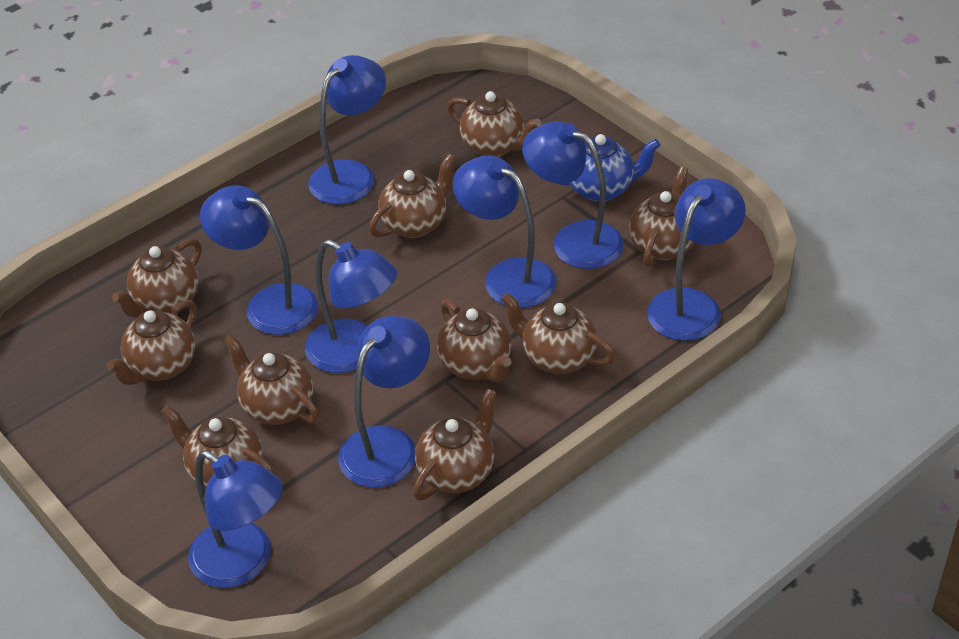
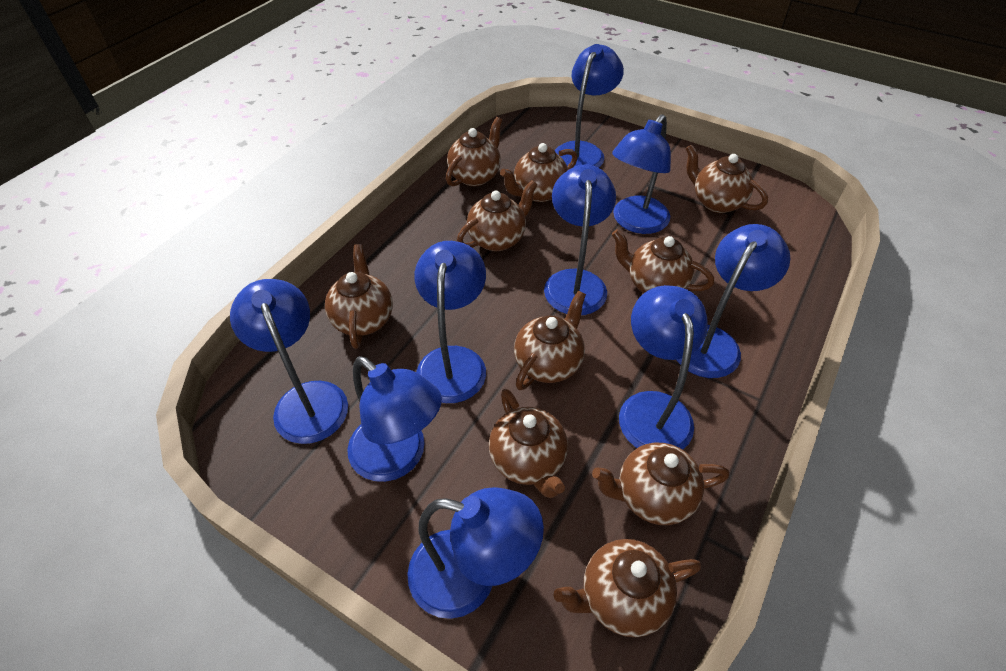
blue lamp: 8 -> 9
blue teapot: 1 -> 0

